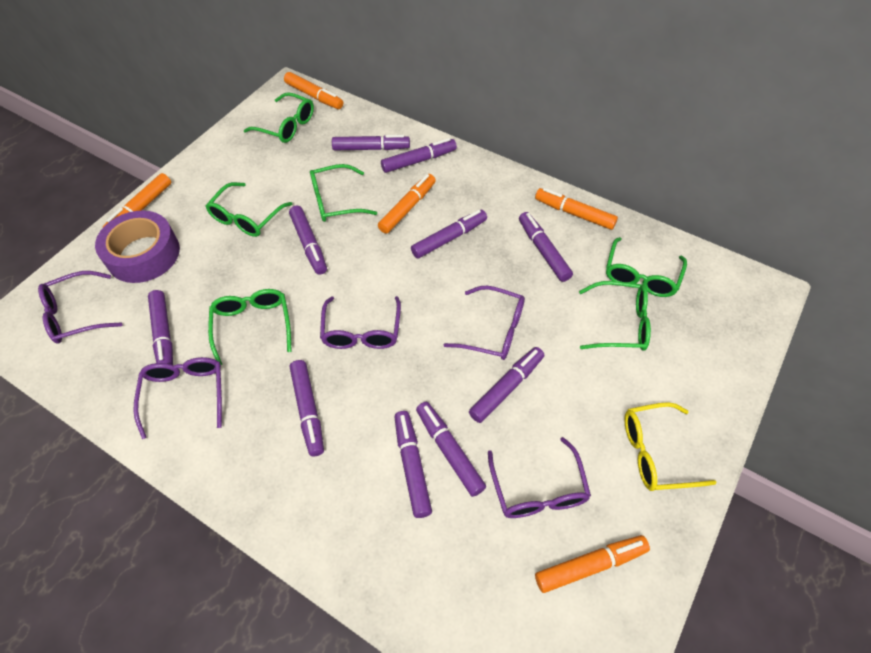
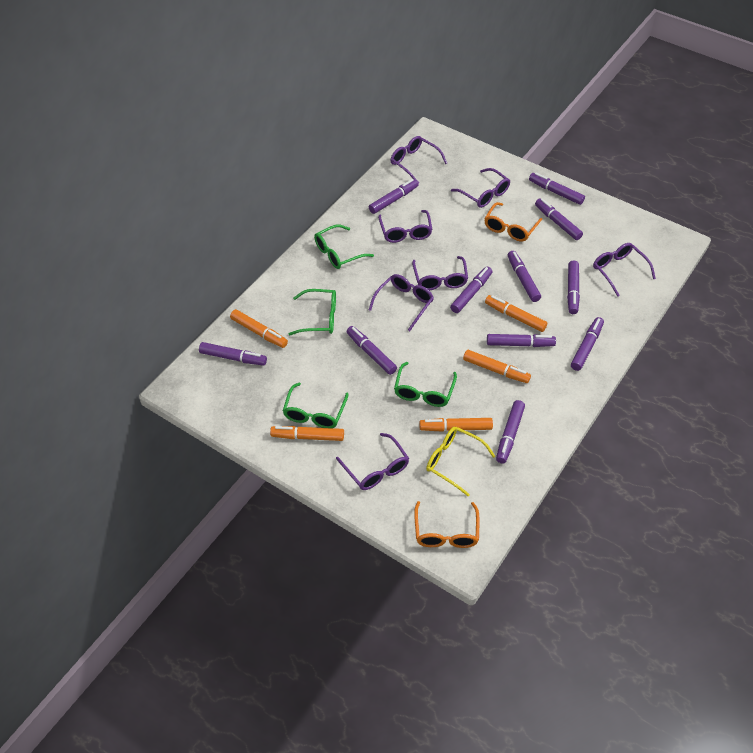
green glasses: 6 -> 4
orange glasses: 0 -> 2
purple glasses: 5 -> 7
purple marker: 10 -> 11
purple tape: 1 -> 0

